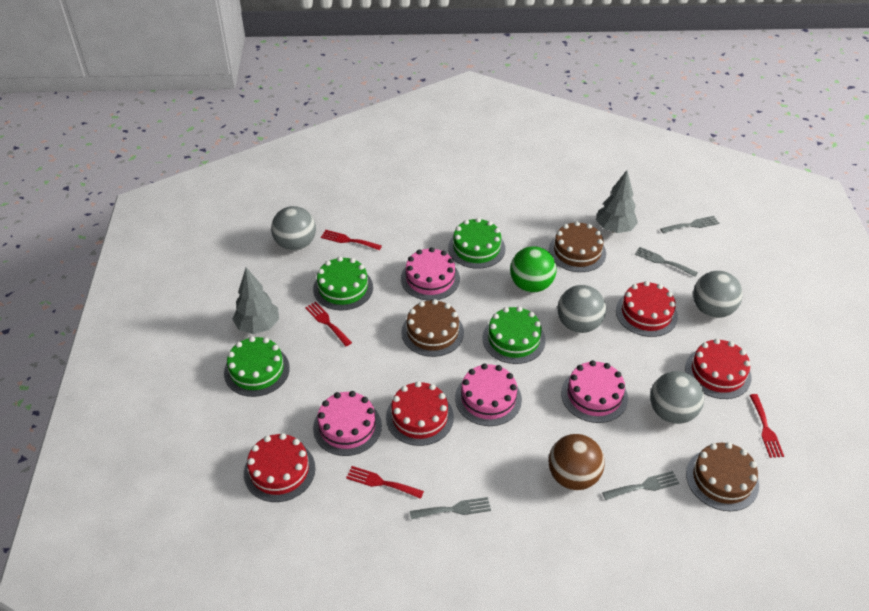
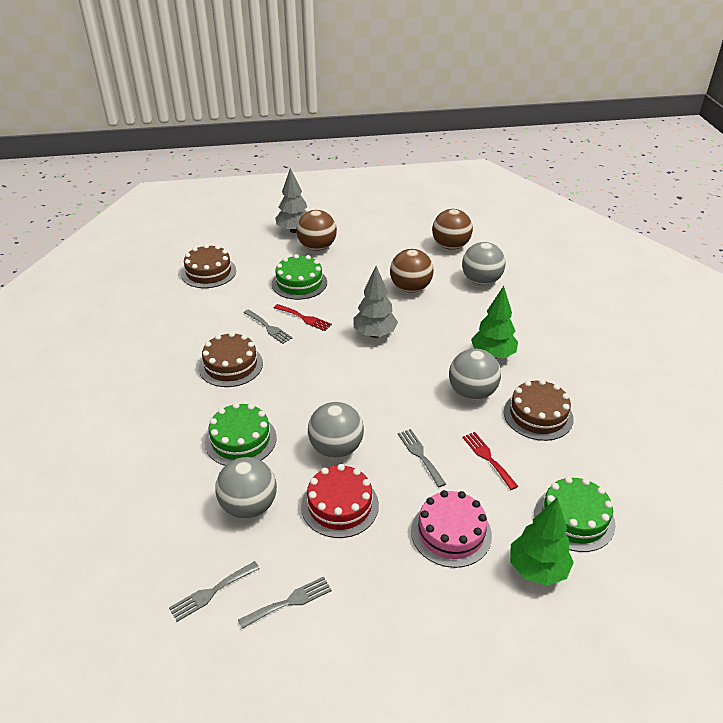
brown ball: 1 -> 3
green ball: 1 -> 0
green cake: 4 -> 3
green tree: 0 -> 2
pink cake: 4 -> 1
red cake: 4 -> 1
red fork: 4 -> 2

